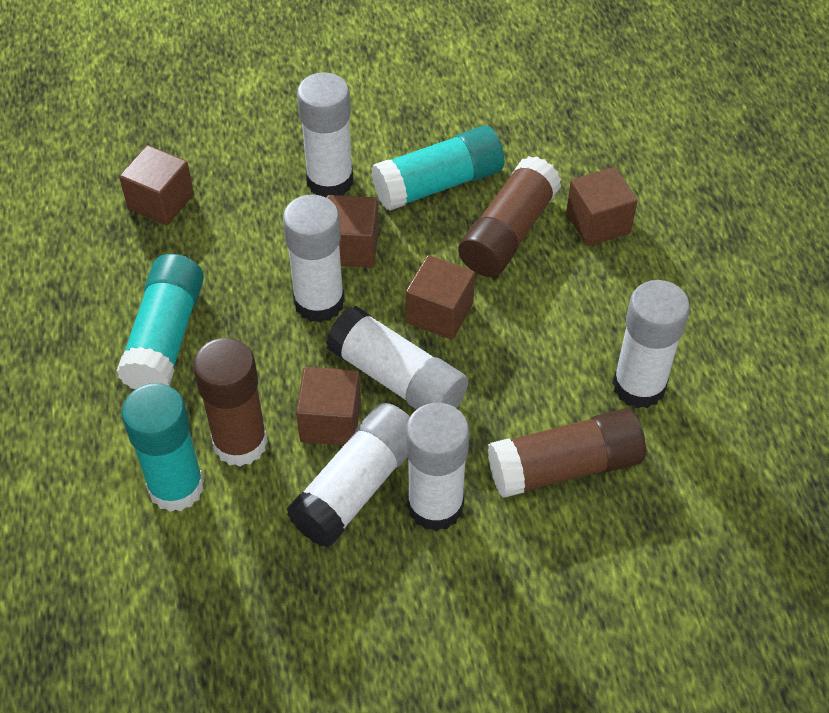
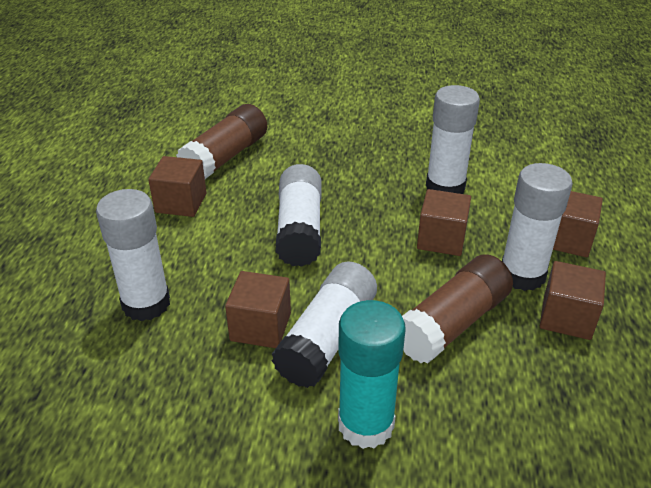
brown glue stick: 3 -> 2
turquoise glue stick: 3 -> 1
white glue stick: 6 -> 5

